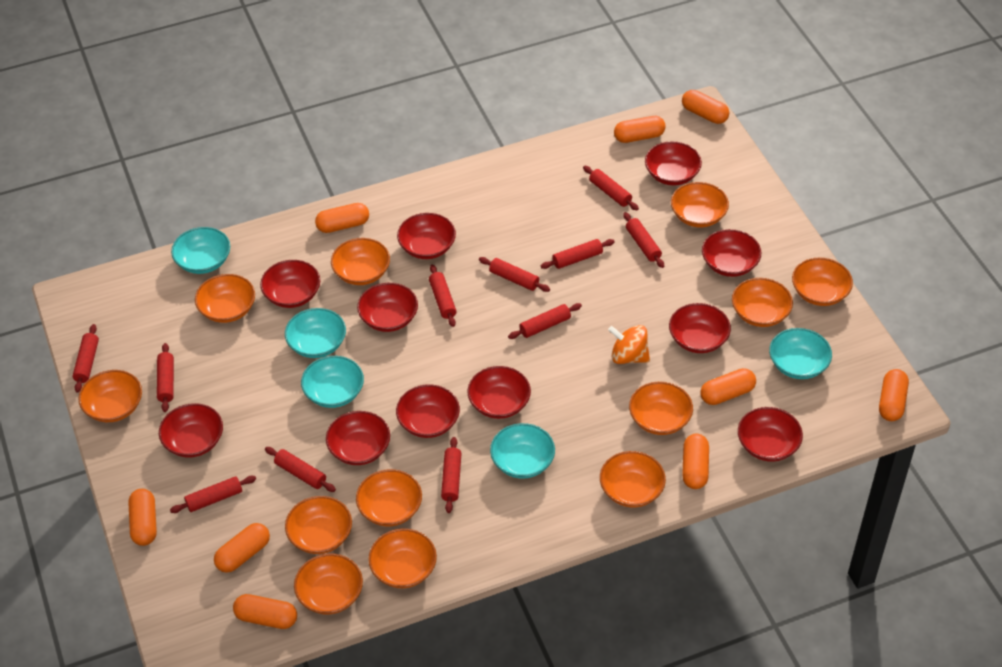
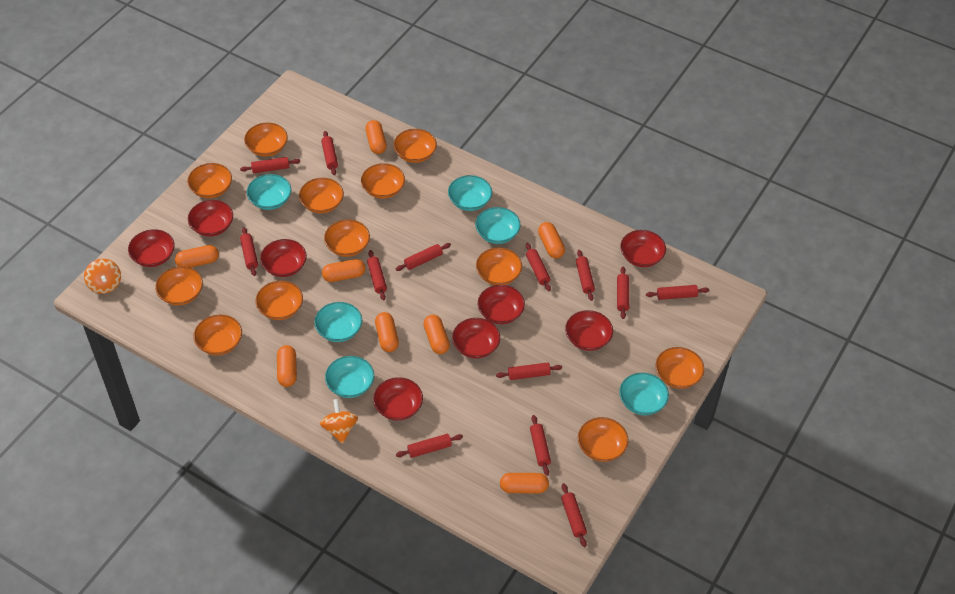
orange capsule: 9 -> 8
orange spinning top: 1 -> 2
red bowl: 11 -> 8
red rolling pin: 11 -> 13
turquoise bowl: 5 -> 6

